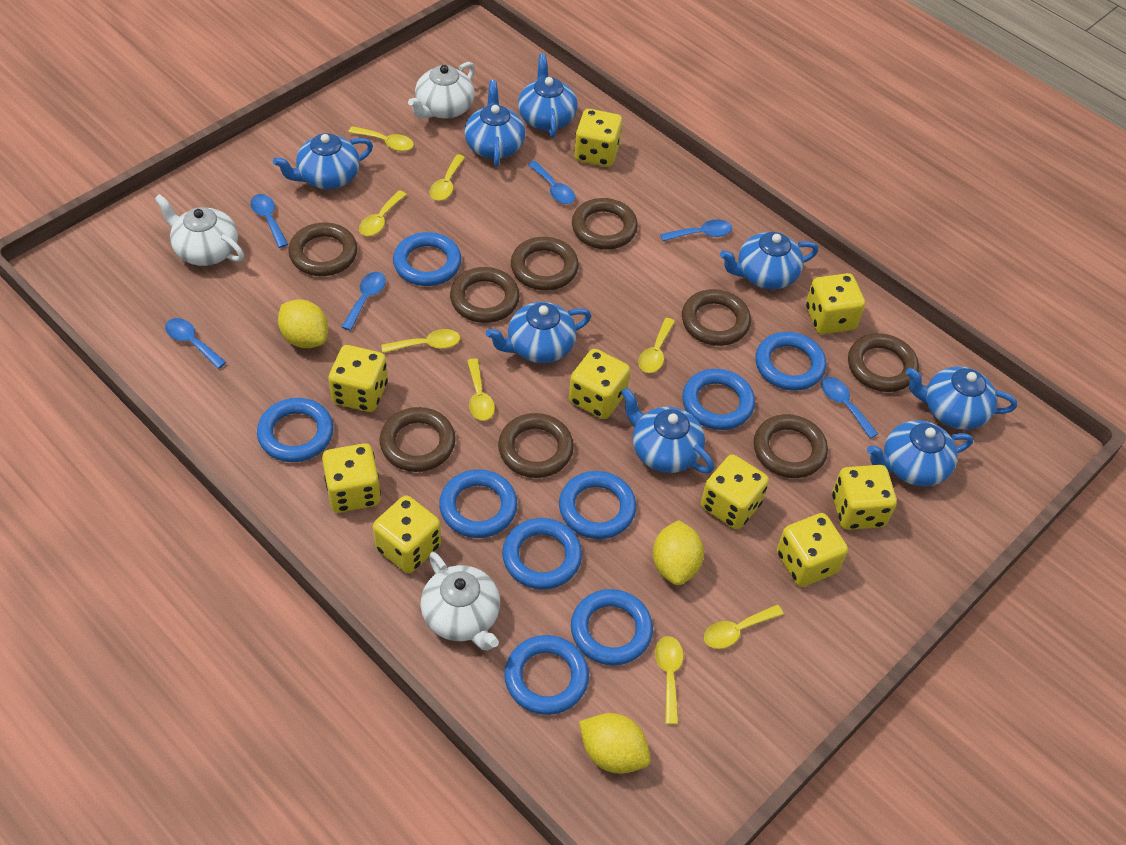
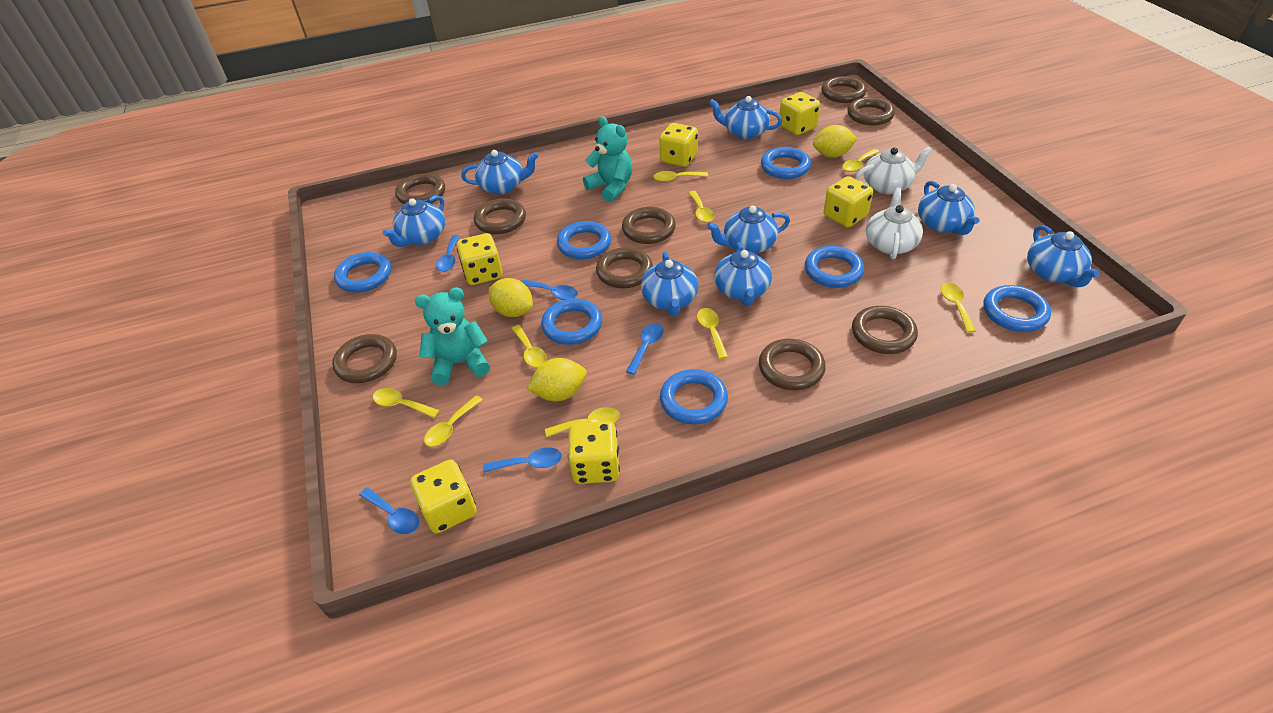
blue ring: 9 -> 7
blue spoon: 6 -> 5
turquoise teddy bear: 0 -> 2
white teapot: 3 -> 2
yellow dice: 9 -> 6
yellow spoon: 8 -> 9

